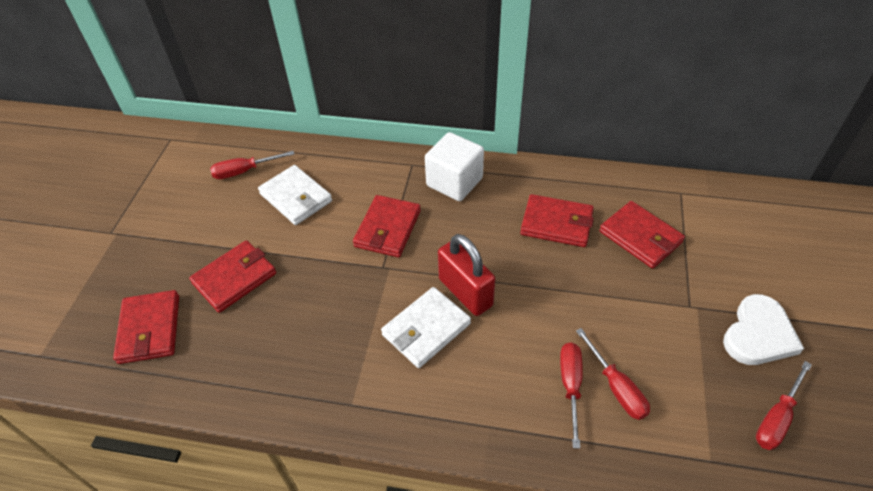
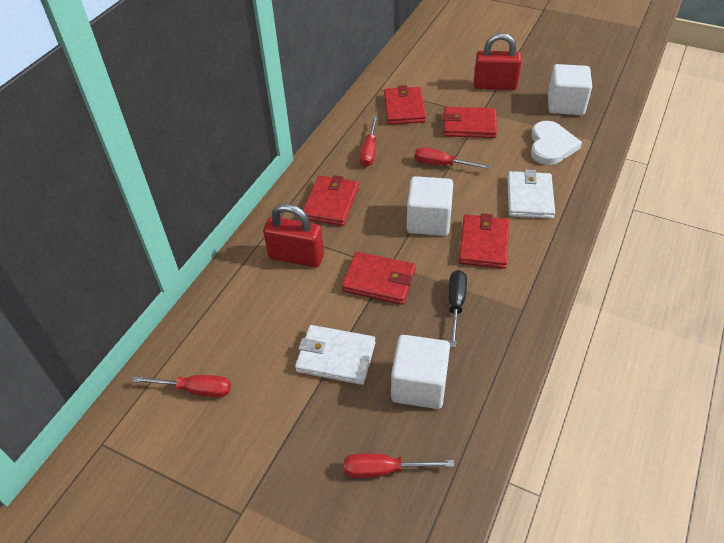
black screwdriver: 0 -> 1
red padlock: 1 -> 2
white cube: 1 -> 3

